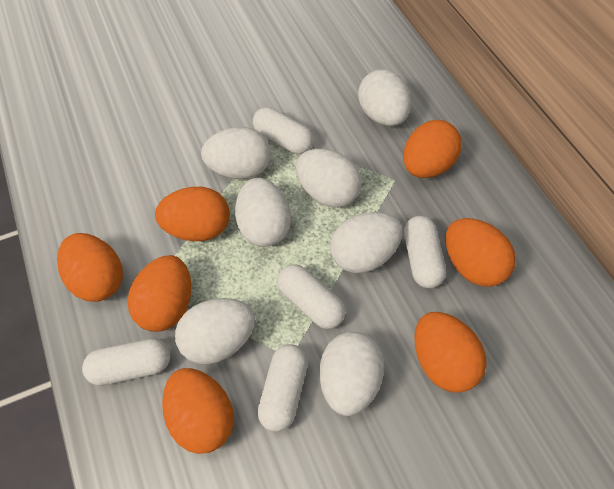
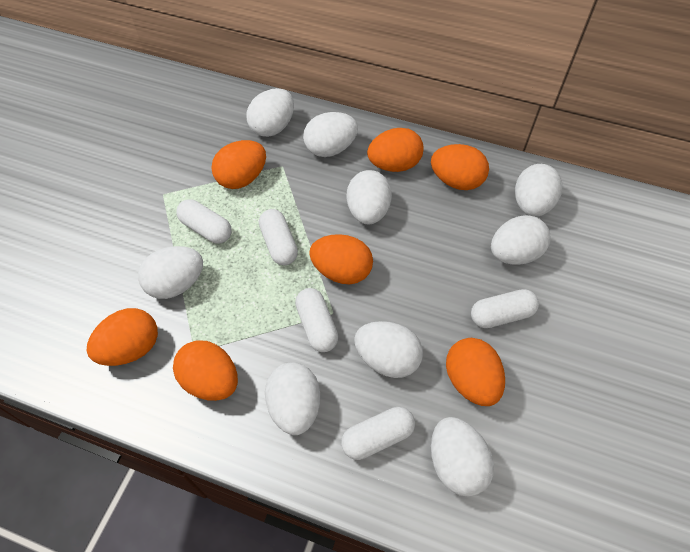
white egg: 7 -> 9

